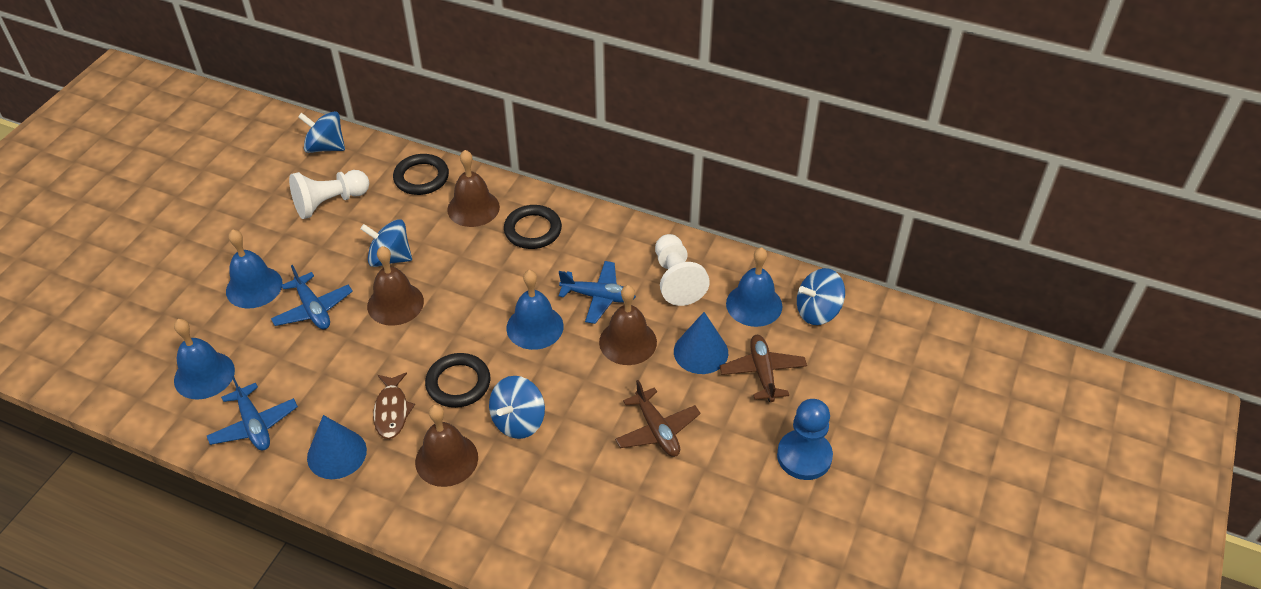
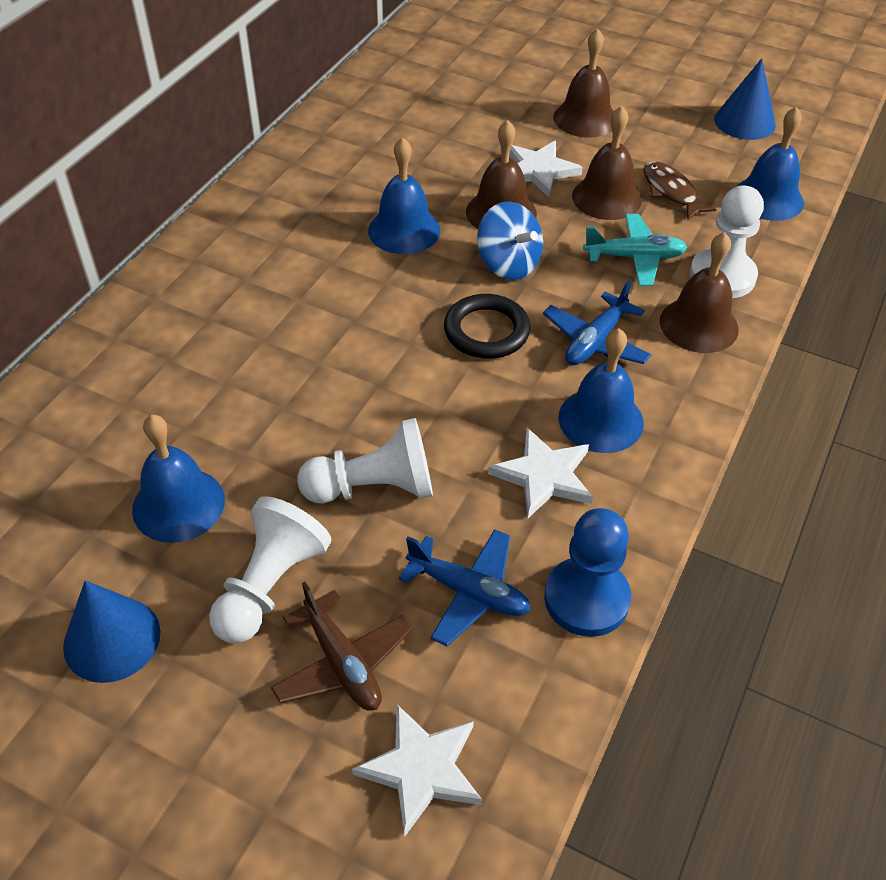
black ring: 3 -> 1
blue plane: 3 -> 2
blue spinning top: 4 -> 1
brown plane: 2 -> 1
turquoise plane: 0 -> 1
white pawn: 2 -> 3
white star: 0 -> 3

